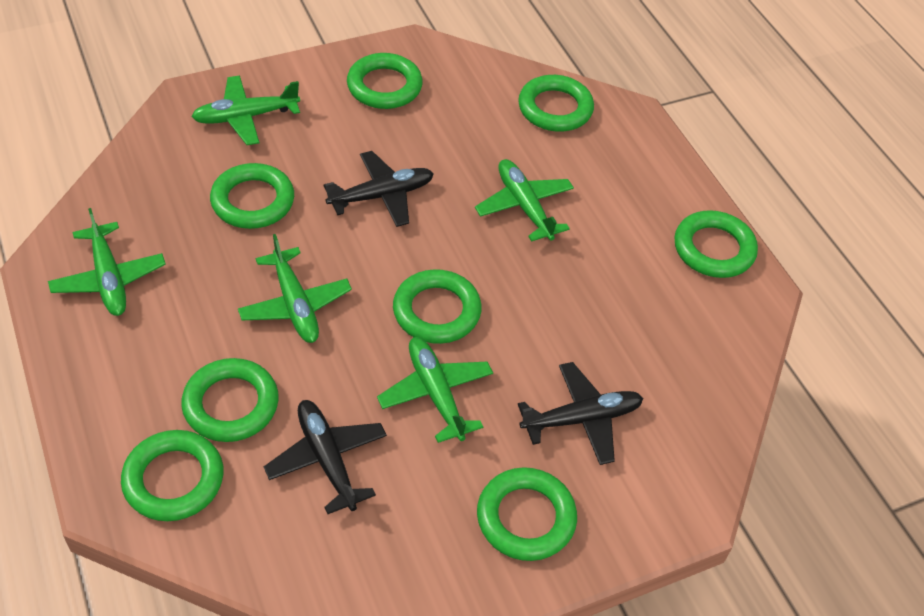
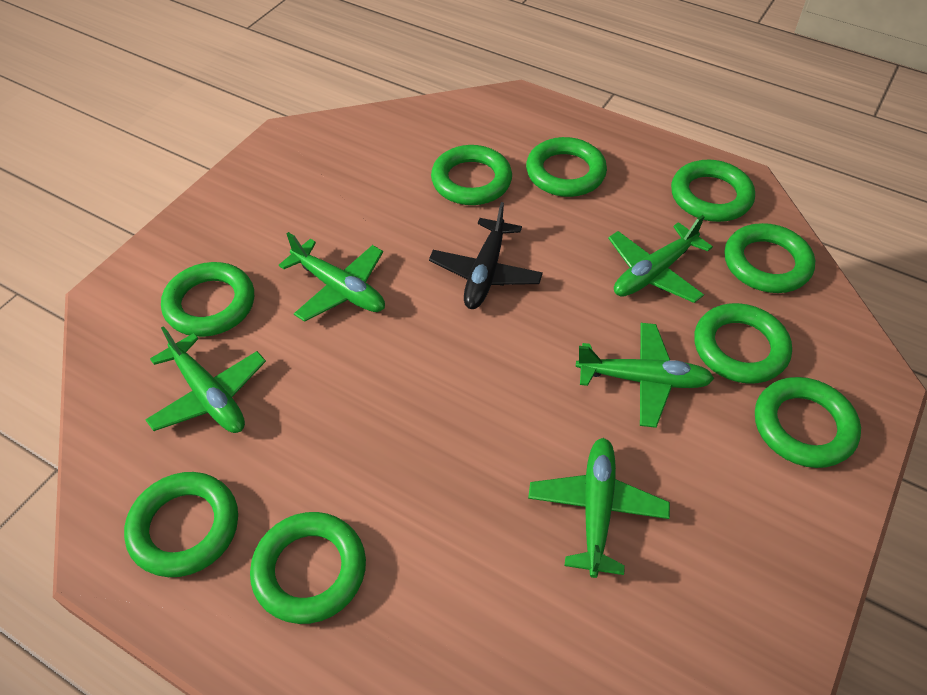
black plane: 3 -> 1
green ring: 8 -> 9

